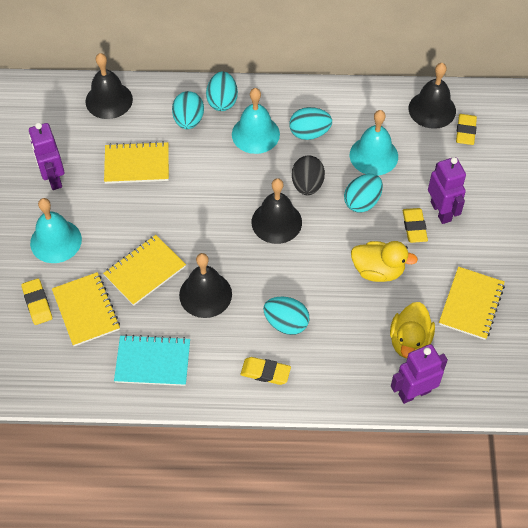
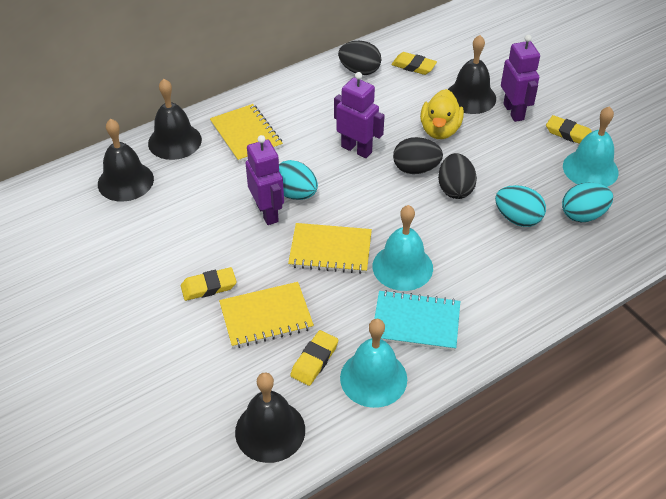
black egg: 1 -> 3
turquoise egg: 5 -> 3
yellow duck: 2 -> 1
yellow notebook: 4 -> 3

